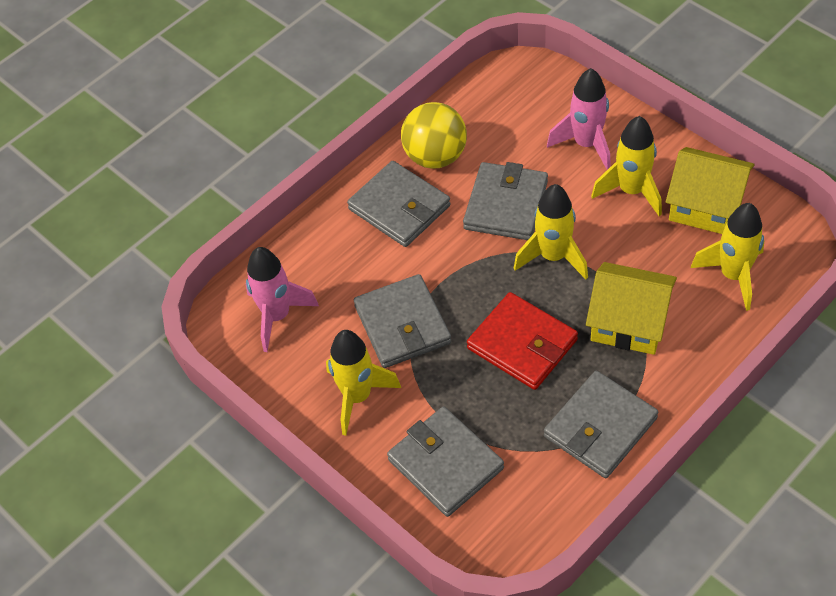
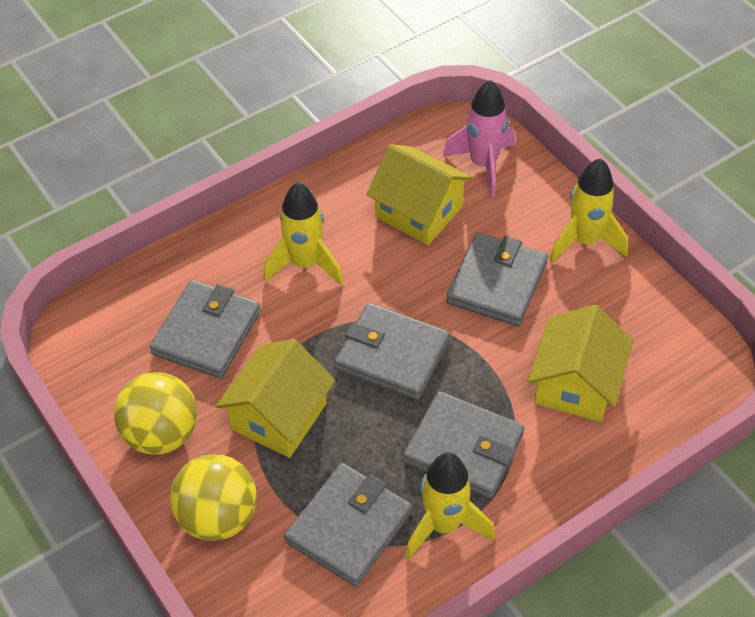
pink rocket: 2 -> 1
red wallet: 1 -> 0
yellow ball: 1 -> 2
yellow house: 2 -> 3
yellow rocket: 4 -> 3

